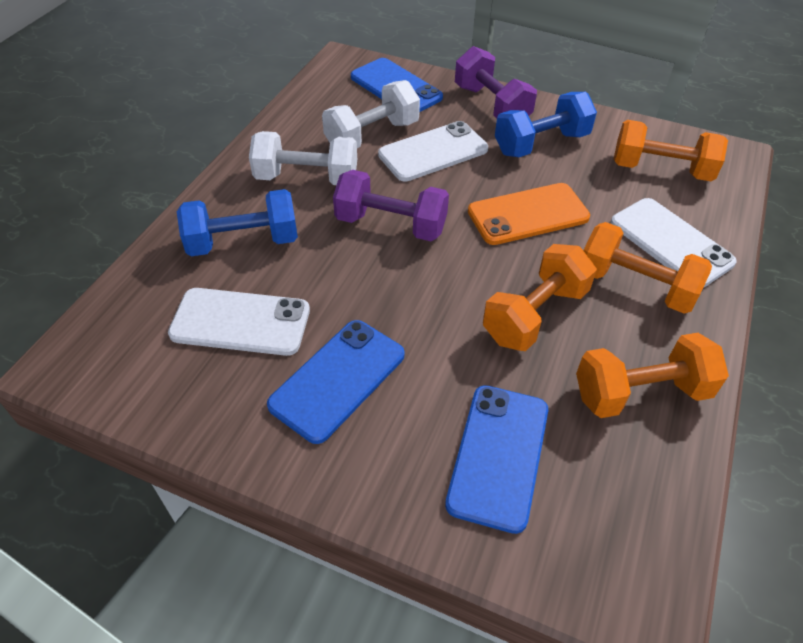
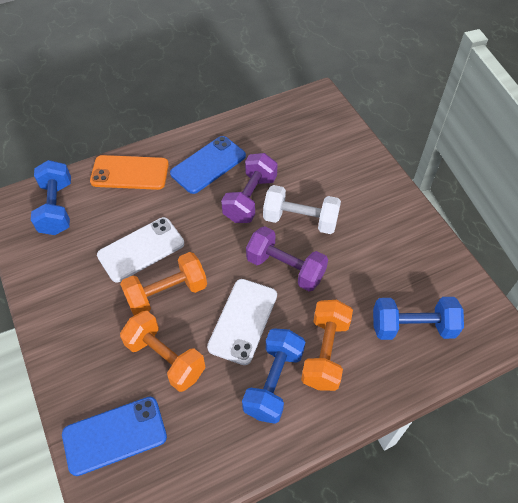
blue dumbbell: 2 -> 3
blue phone: 3 -> 2
orange dumbbell: 4 -> 3
white dumbbell: 2 -> 1
white phone: 3 -> 2

